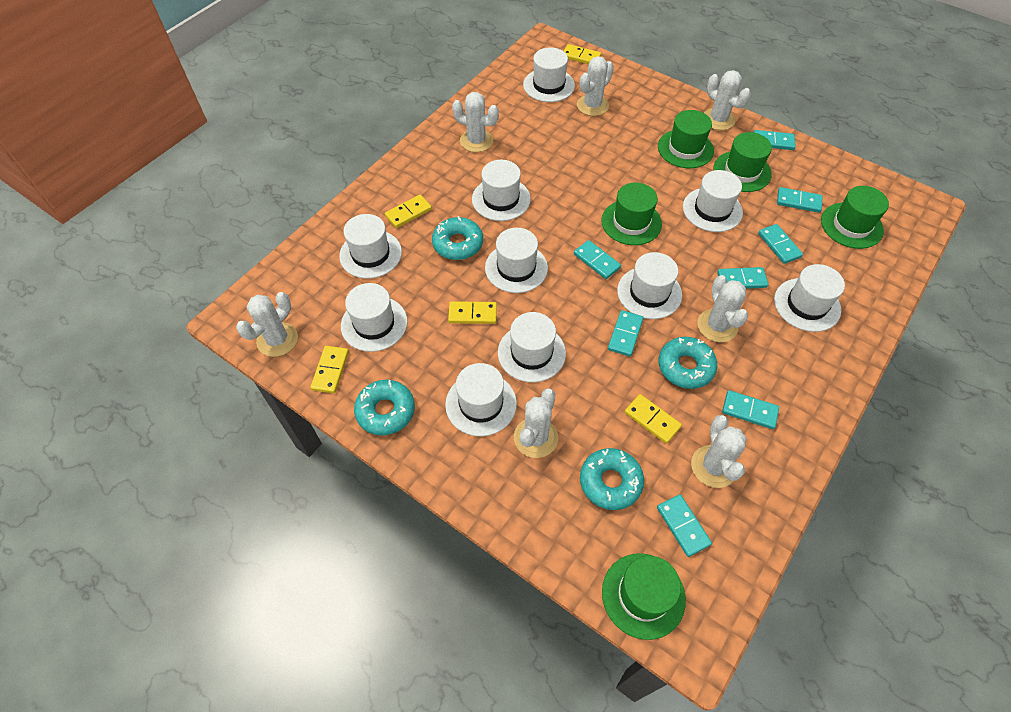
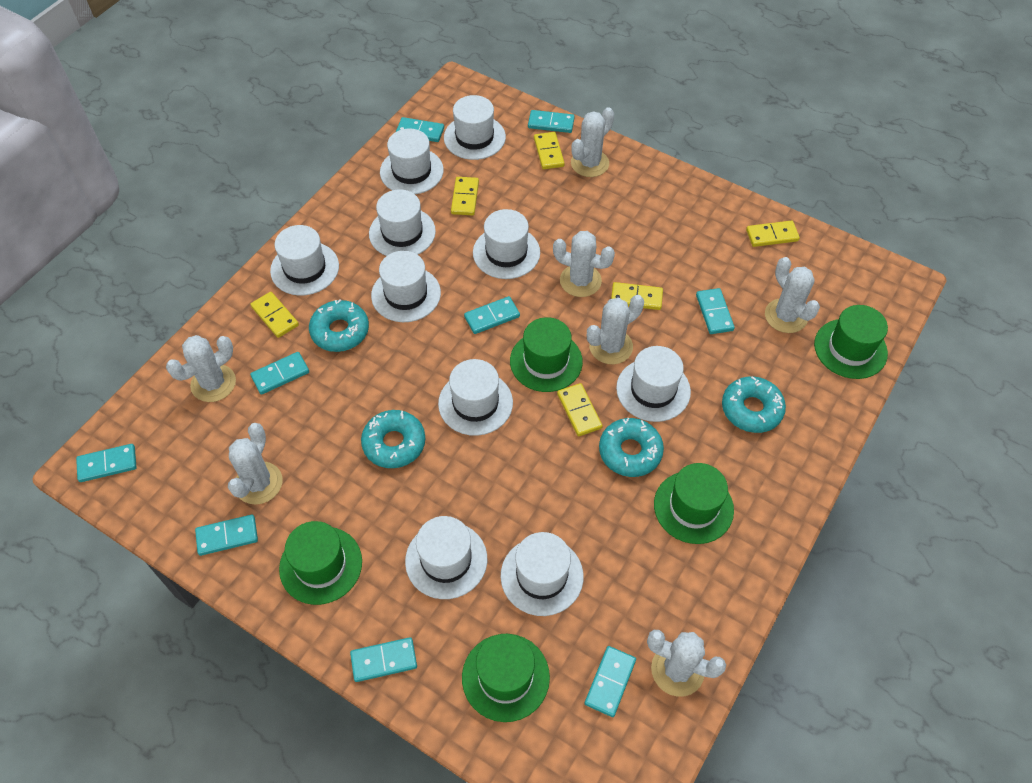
turquoise domino: 8 -> 9
yellow domino: 5 -> 6

